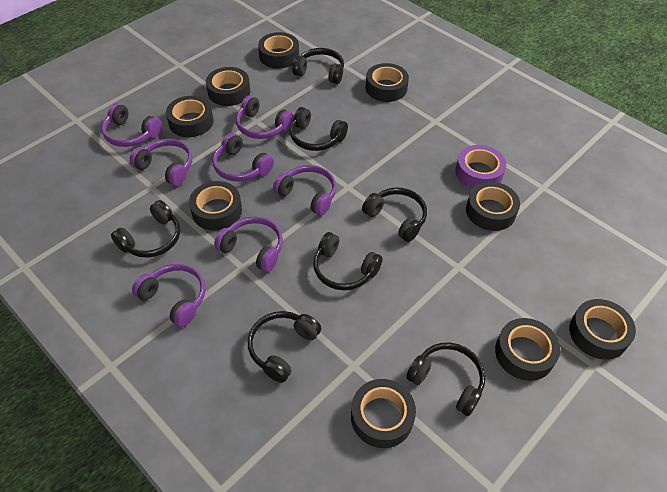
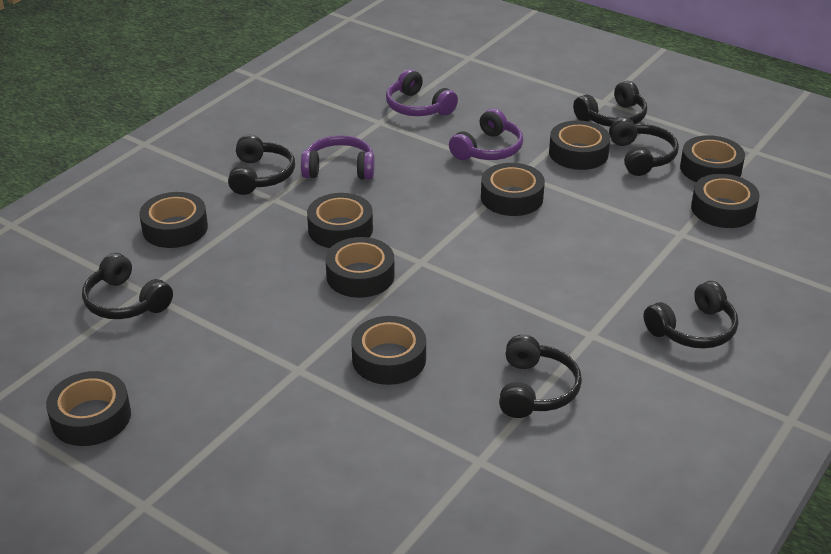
black headphones: 7 -> 6
purple headphones: 7 -> 3
purple tape: 1 -> 0

